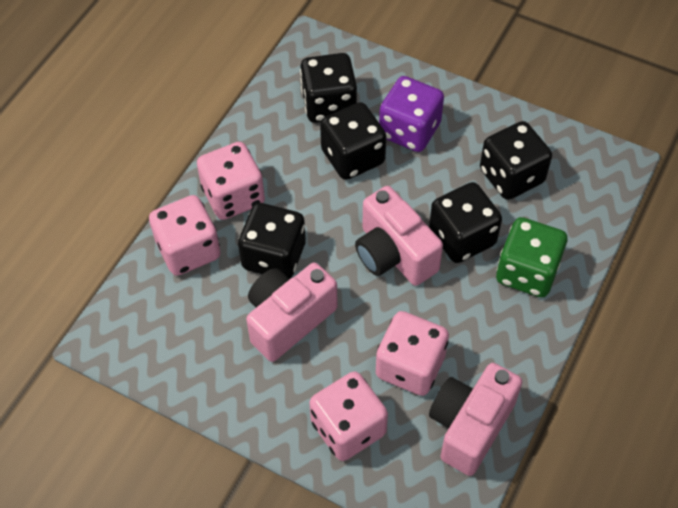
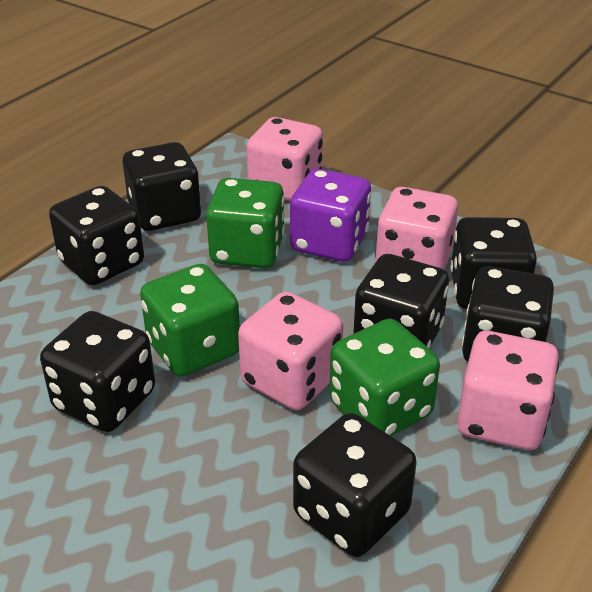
black dice: 5 -> 7
green dice: 1 -> 3
pink camera: 3 -> 0

